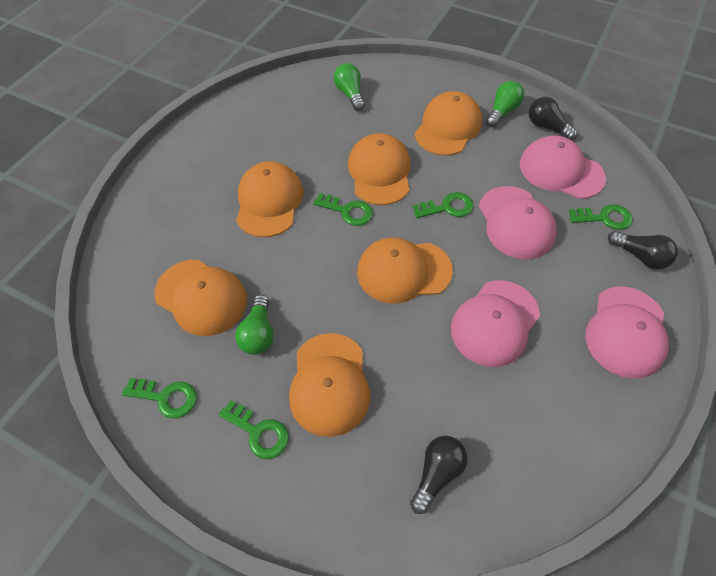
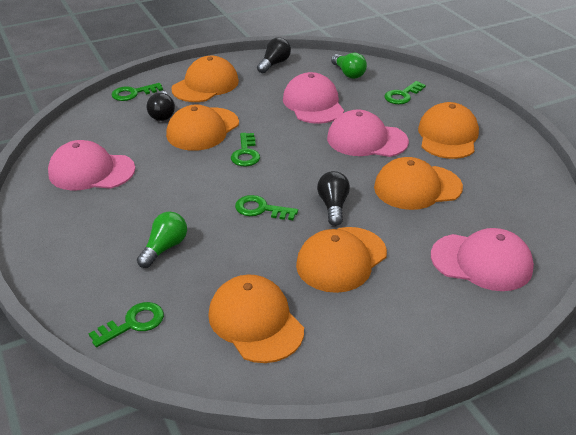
green light bulb: 3 -> 2

